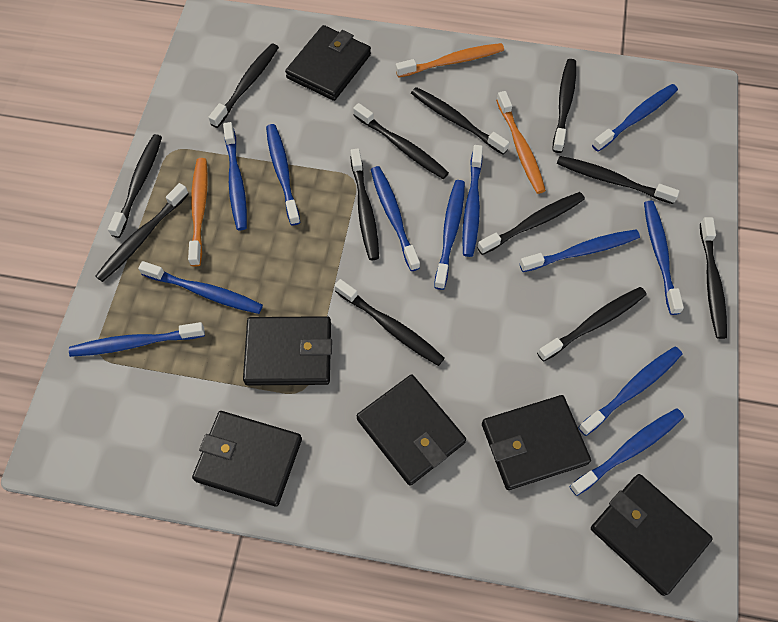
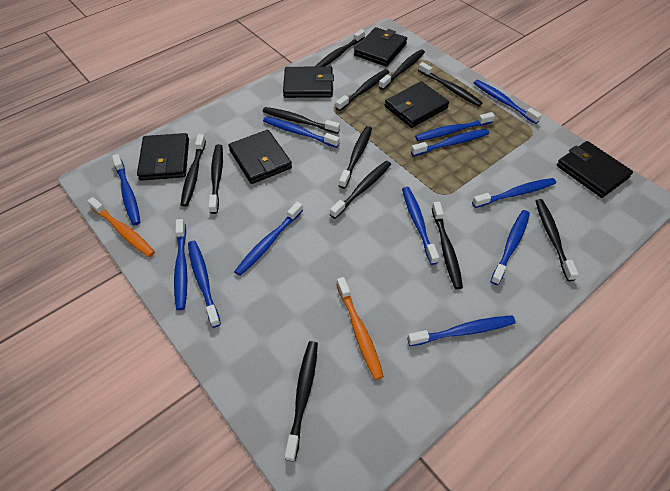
orange toothbrush: 3 -> 2

